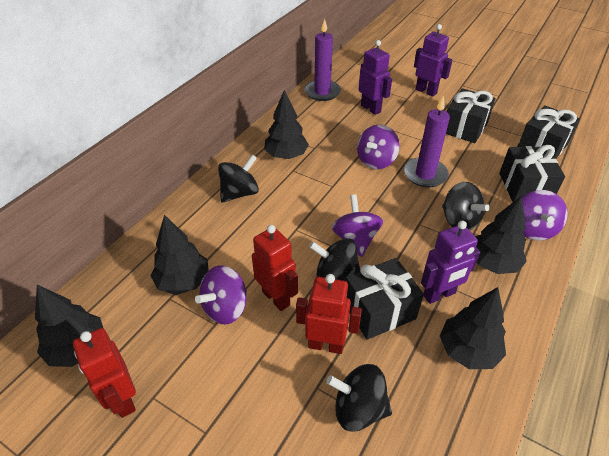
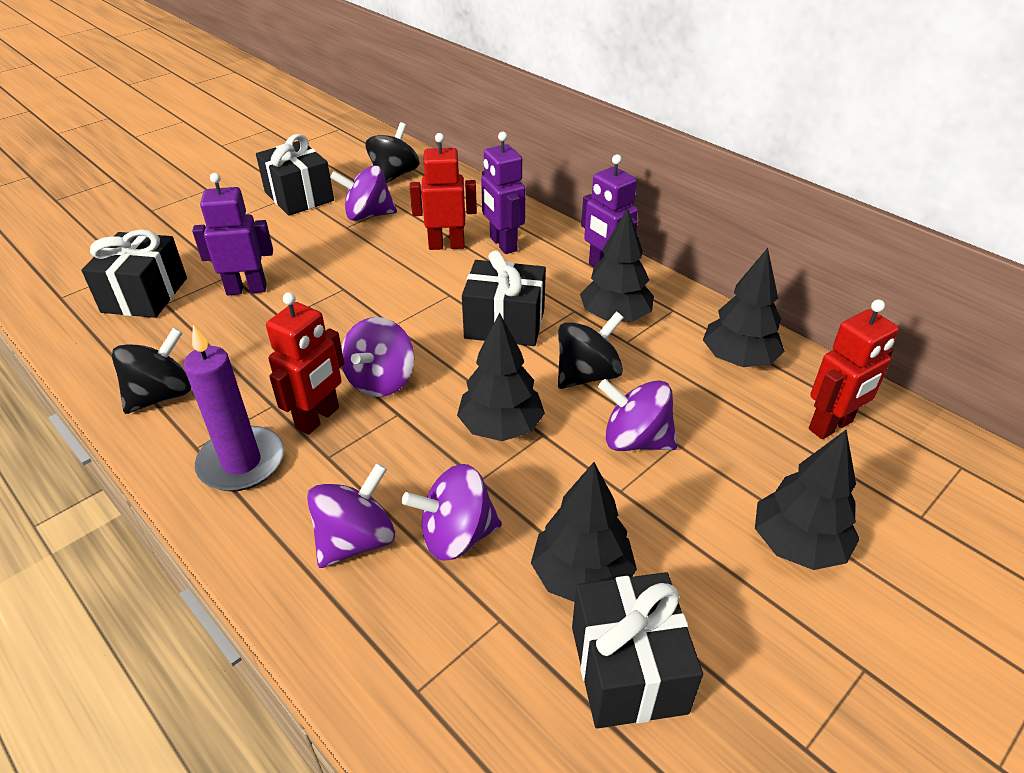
black spinning top: 4 -> 3
purple candle: 2 -> 1
purple spinning top: 4 -> 5

